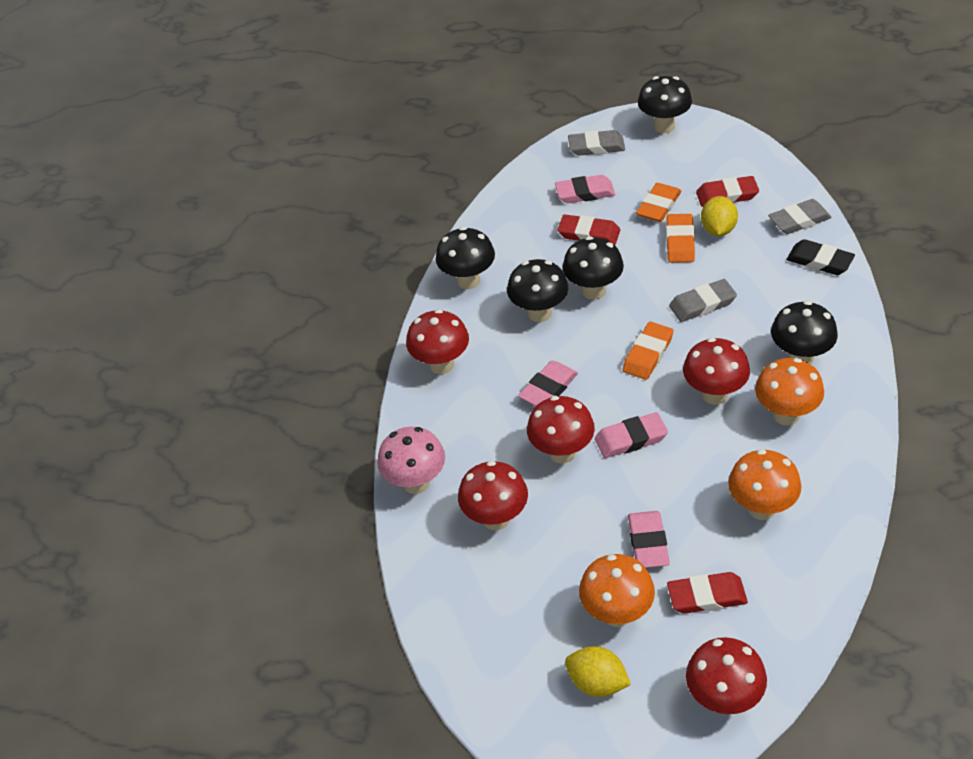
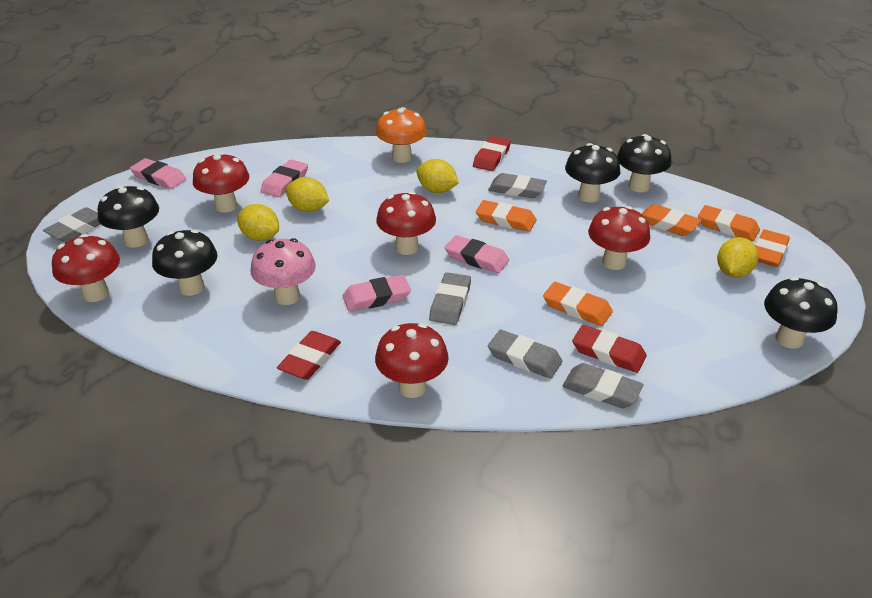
black eraser: 1 -> 0
grey eraser: 3 -> 5
orange eraser: 3 -> 5
orange mushroom: 3 -> 1
yellow lemon: 2 -> 4

